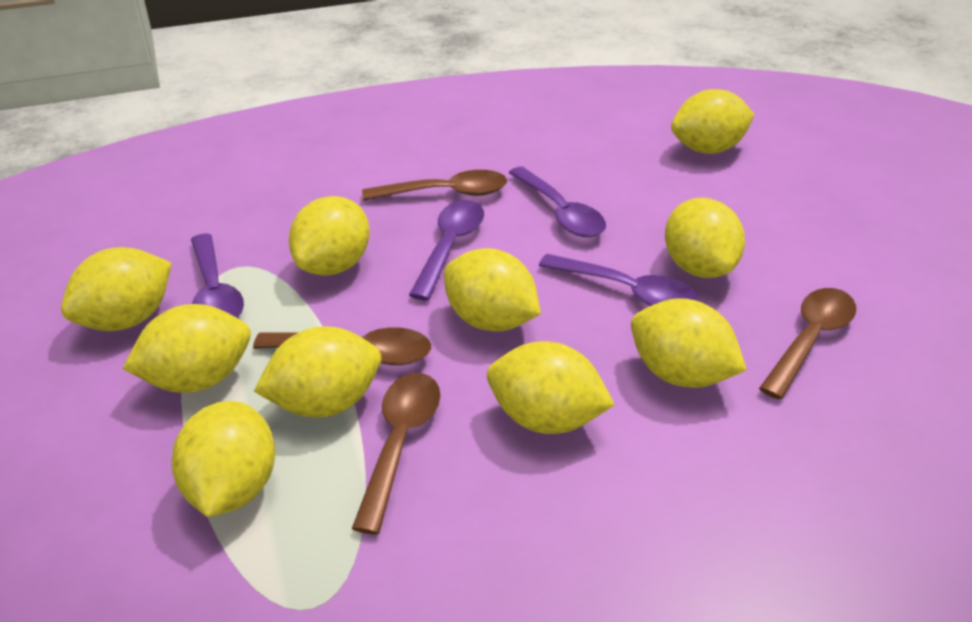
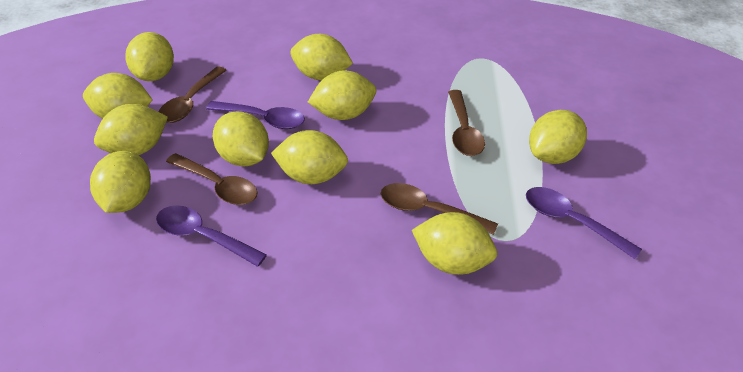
purple spoon: 4 -> 3

